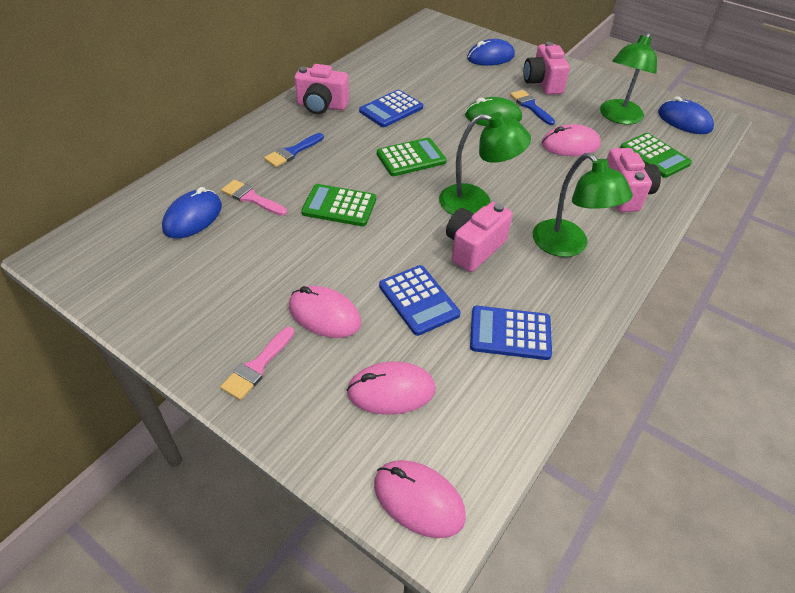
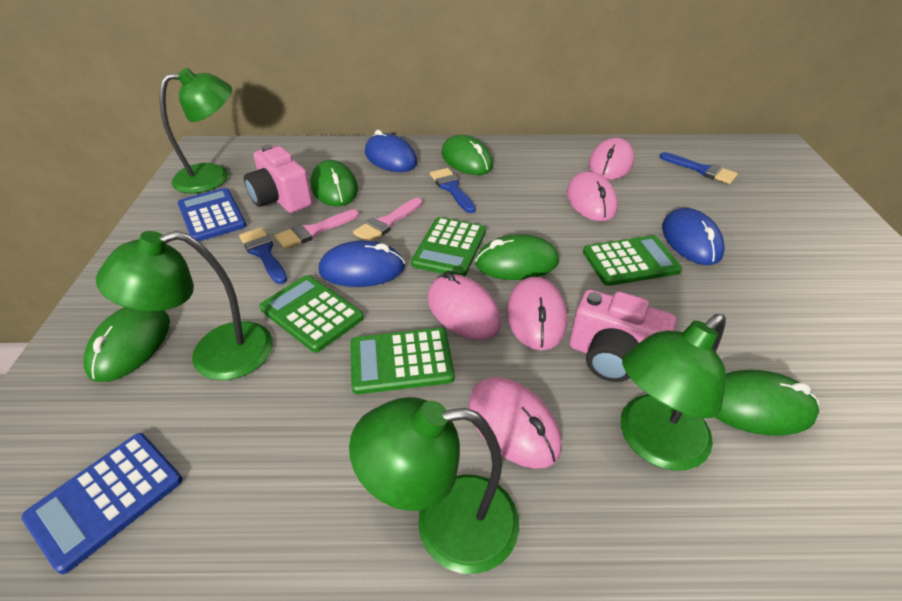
blue brush: 2 -> 3
blue calculator: 3 -> 2
green calculator: 3 -> 4
green lamp: 3 -> 4
green mouse: 1 -> 5
pink camera: 4 -> 2
pink mouse: 4 -> 5

